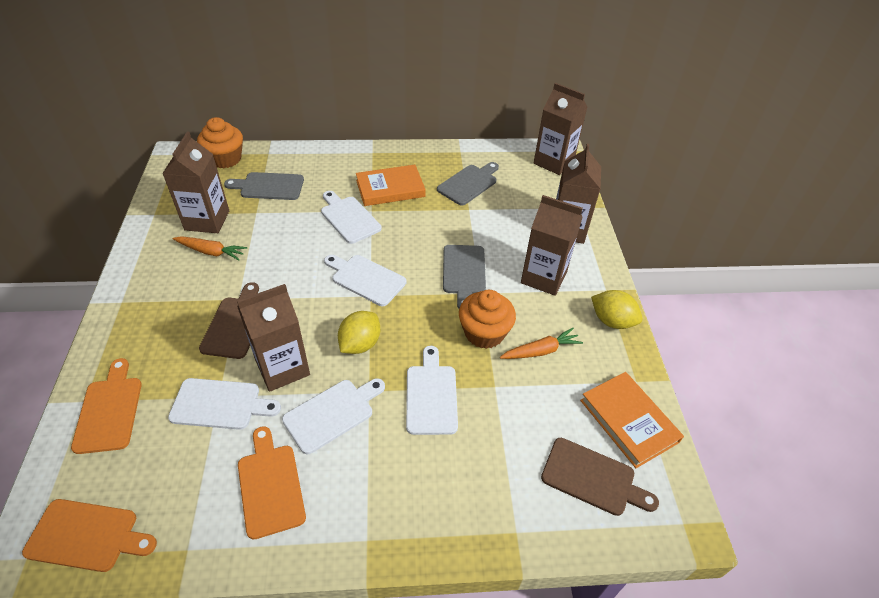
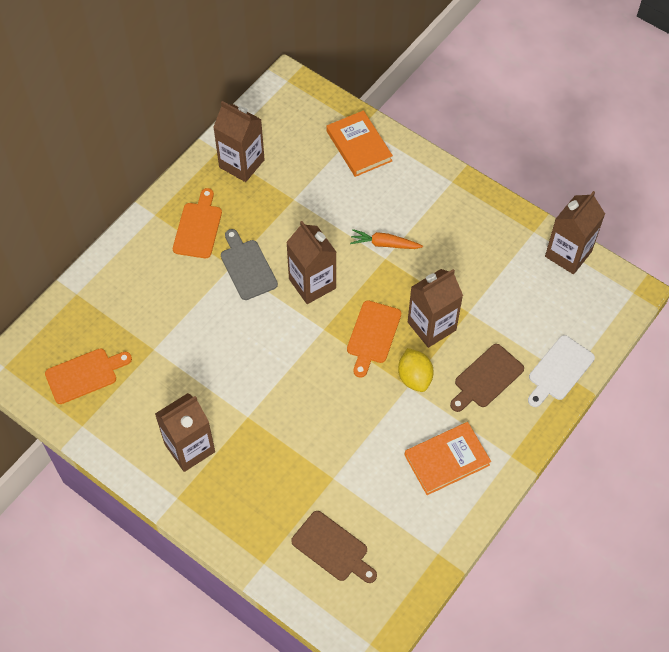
grey cutting board: 3 -> 1
orange carrot: 2 -> 1
orange cupcake: 2 -> 0
white cutting board: 5 -> 1
yellow lemon: 2 -> 1

